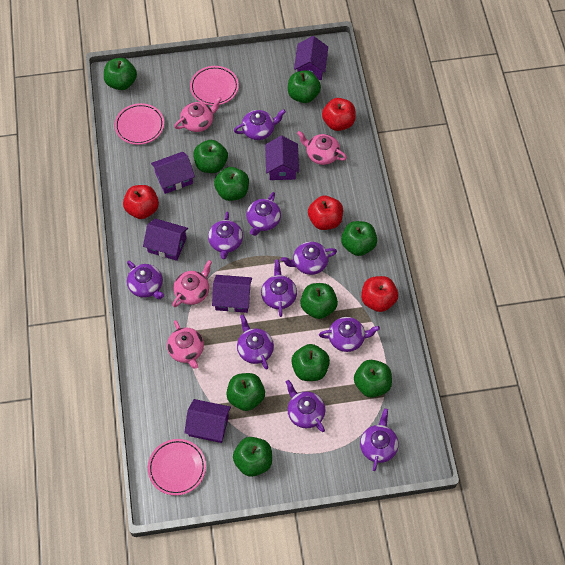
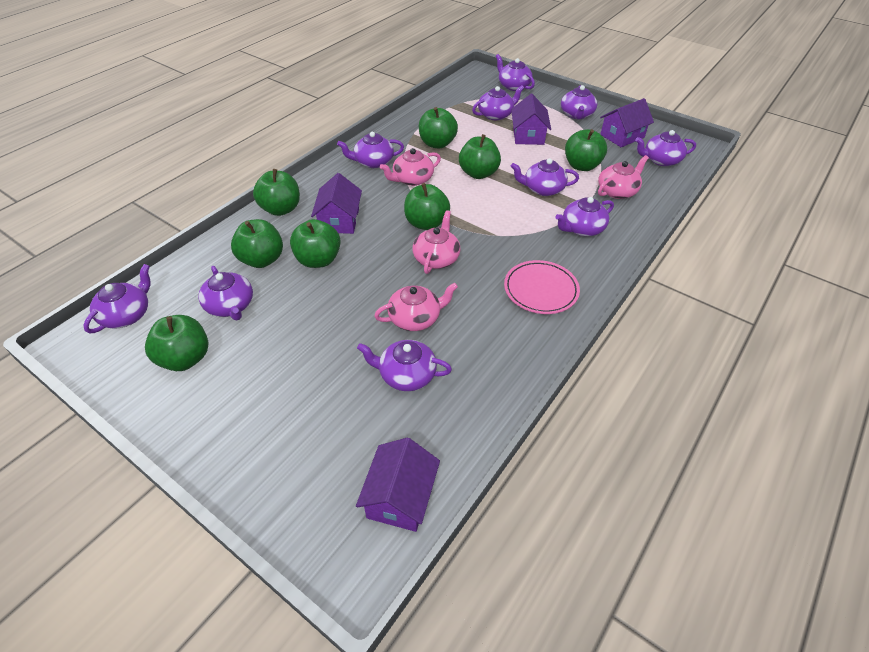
green apple: 10 -> 8
pink plate: 3 -> 1
purple house: 6 -> 4
red apple: 4 -> 0

